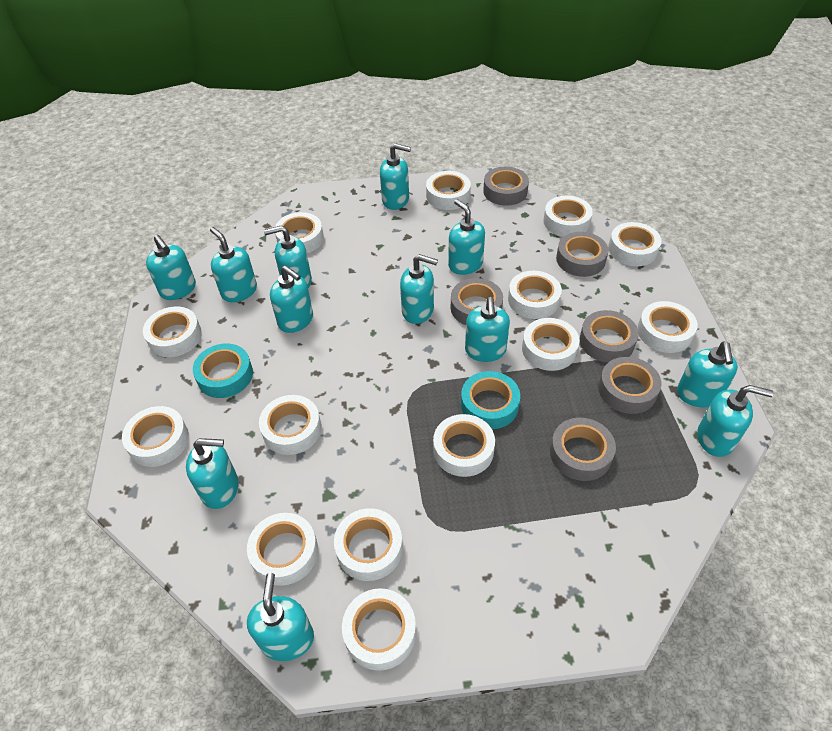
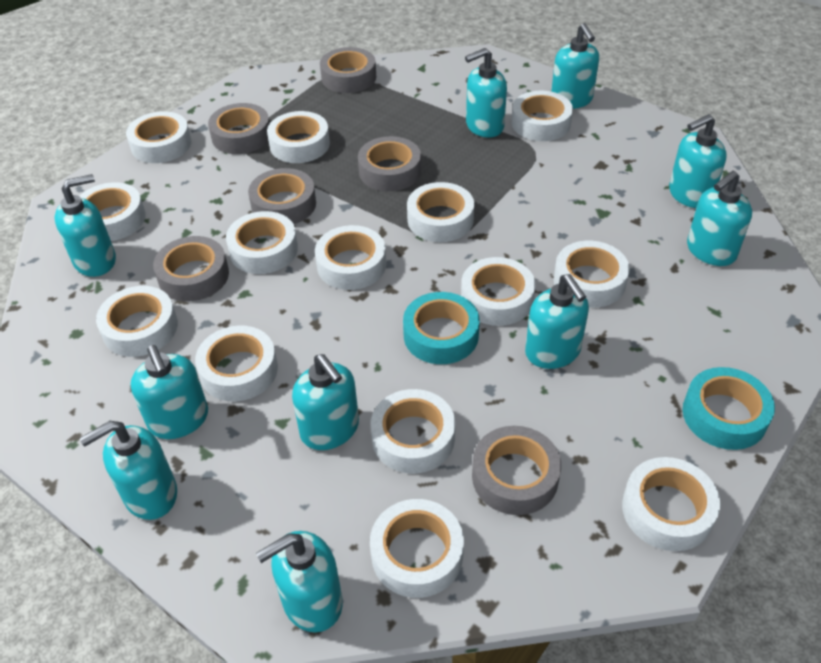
turquoise soap dispenser: 12 -> 10

